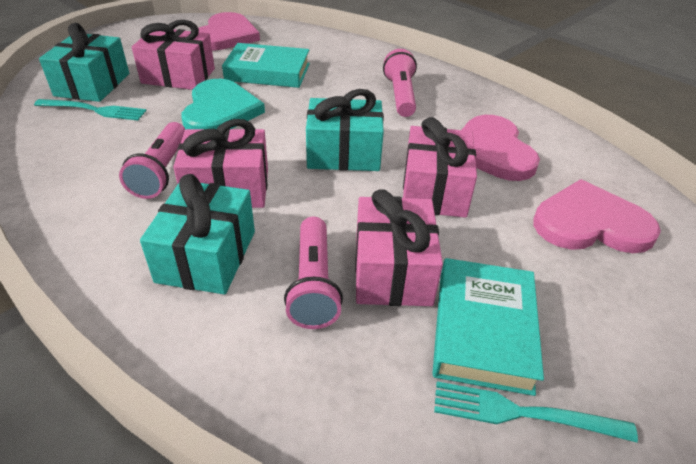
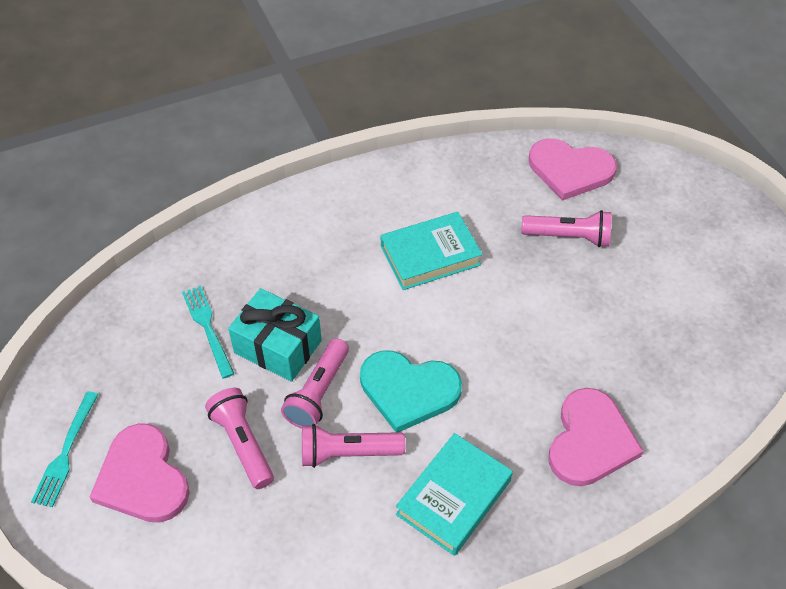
pink flashlight: 3 -> 4
pink gift: 4 -> 0
turquoise gift: 3 -> 1

